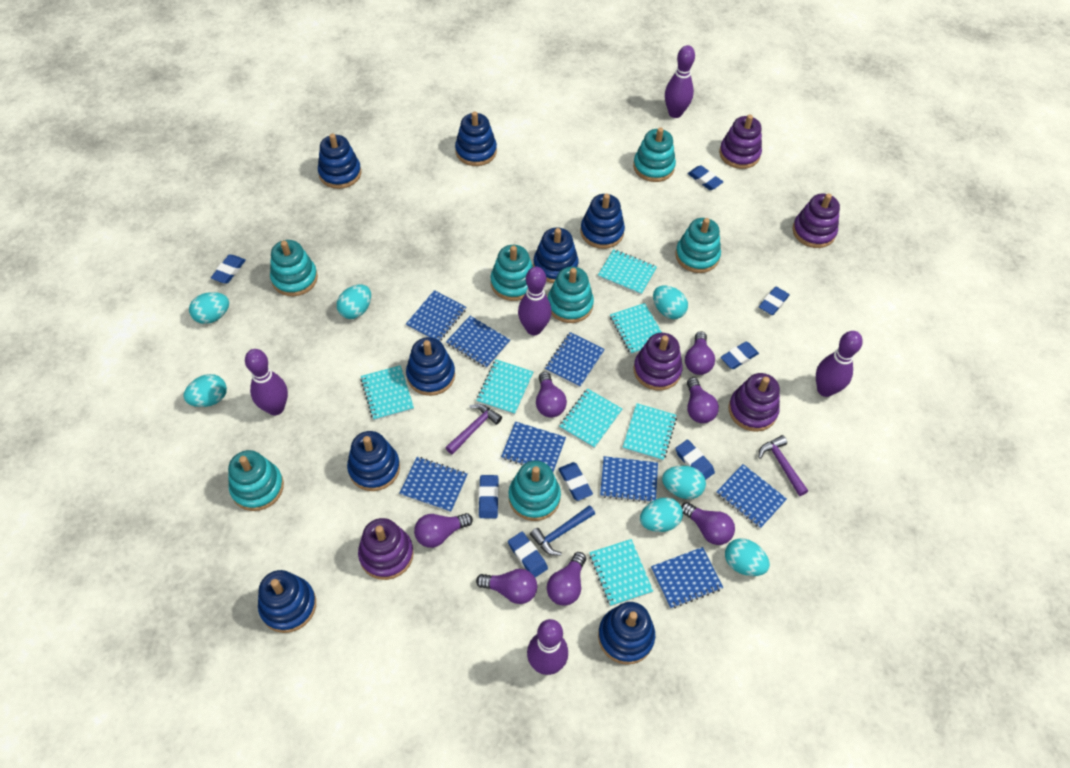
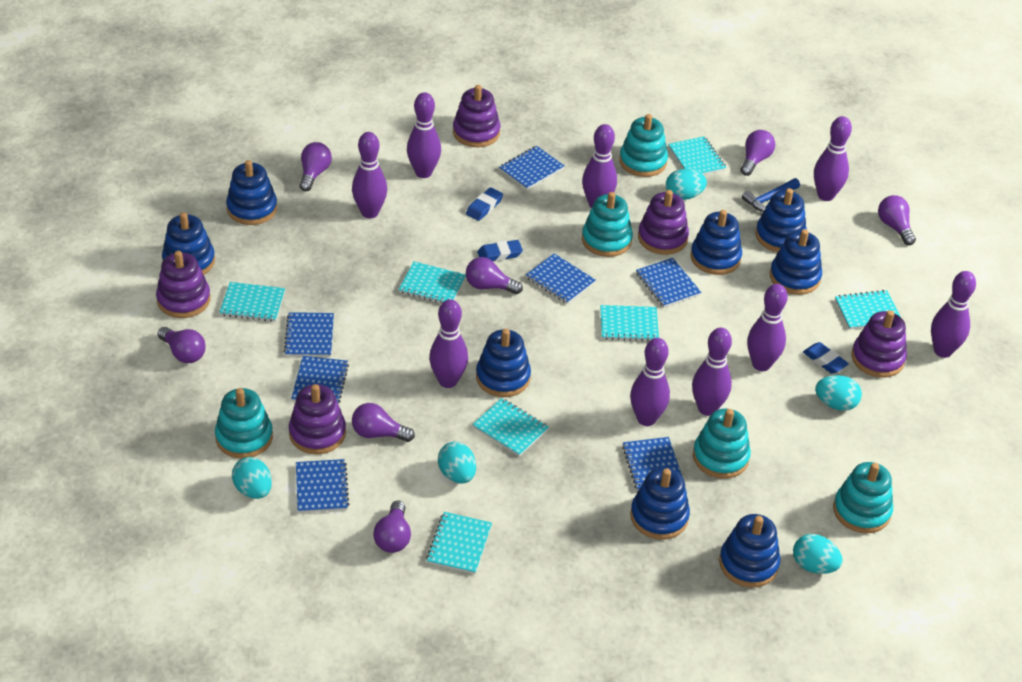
blue eraser: 8 -> 3
blue notebook: 8 -> 7
purple bowling pin: 5 -> 9
purple hammer: 2 -> 0
turquoise egg: 7 -> 5
turquoise stacking toy: 7 -> 5

